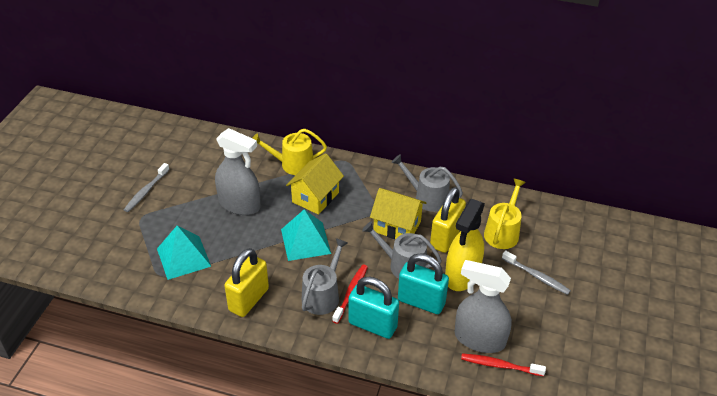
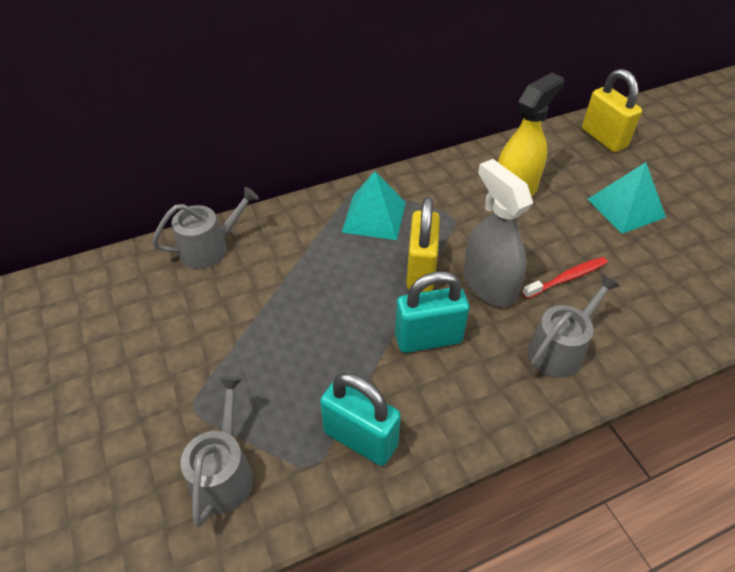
grey spray bottle: 2 -> 1
grey toothbrush: 2 -> 0
red toothbrush: 2 -> 1
yellow house: 2 -> 0
yellow watering can: 2 -> 0

